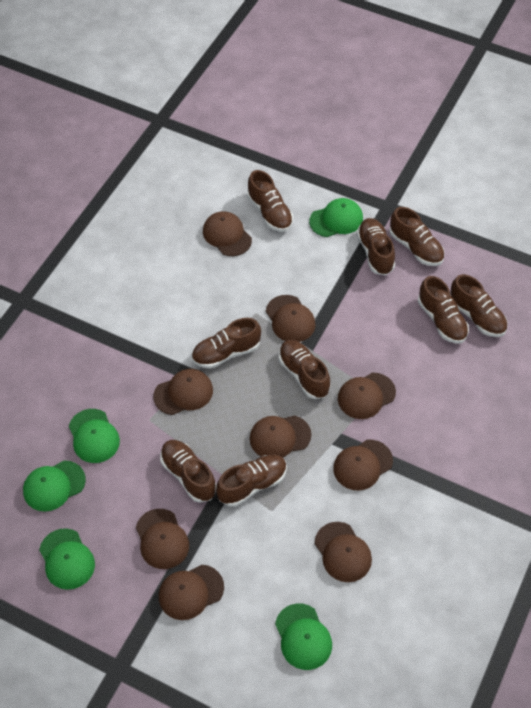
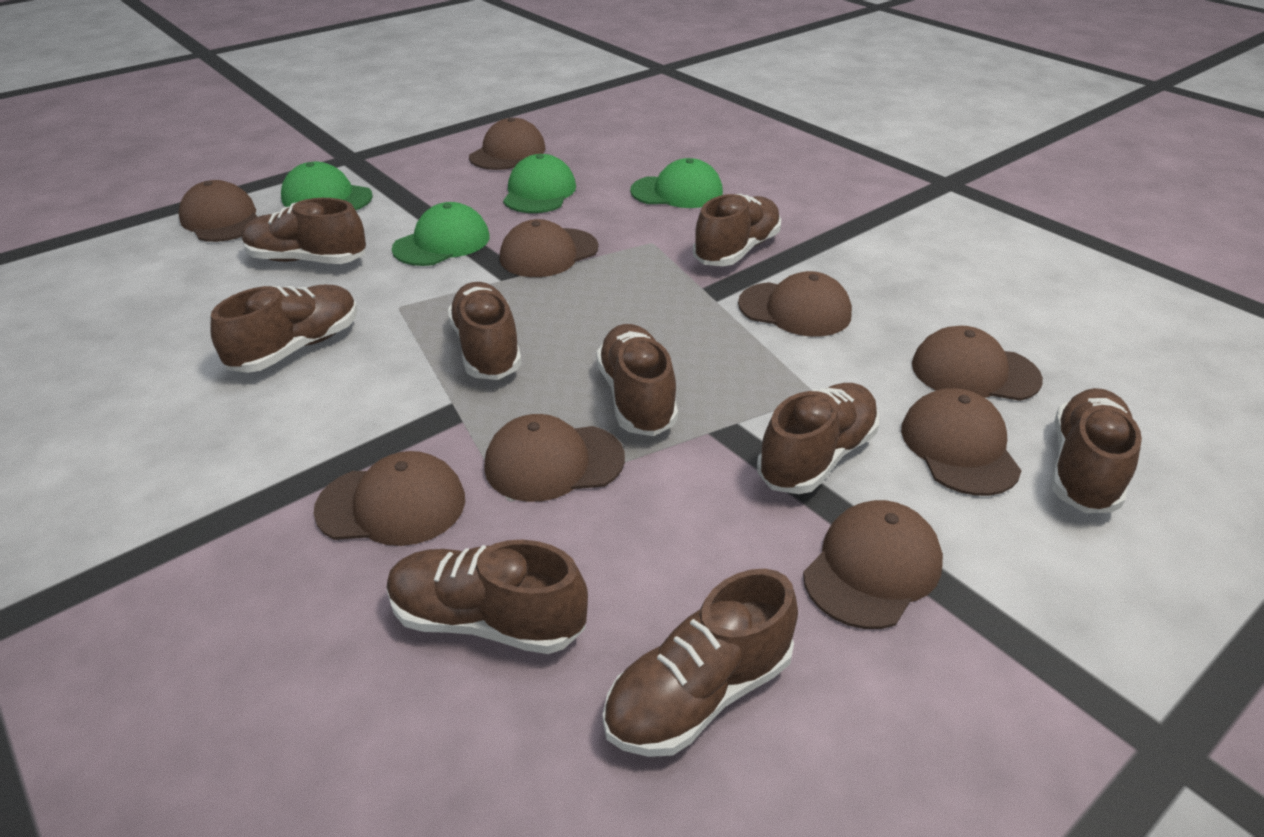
green cap: 5 -> 4

